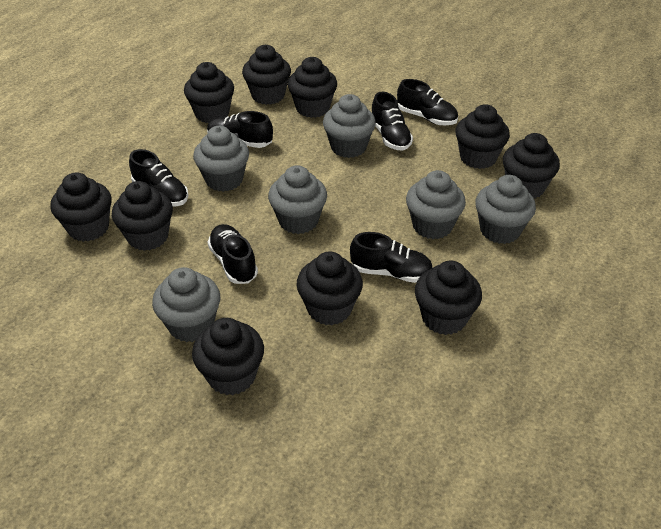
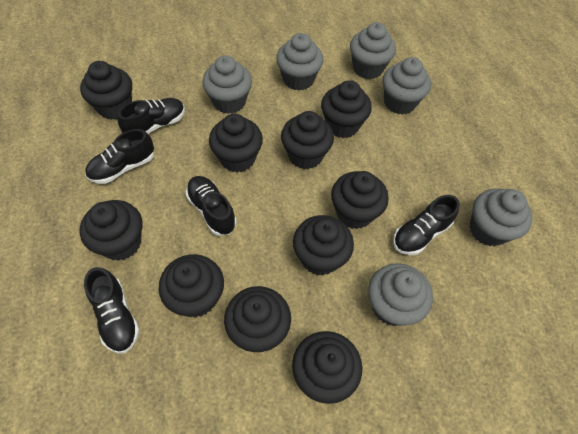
black shoe: 6 -> 5

